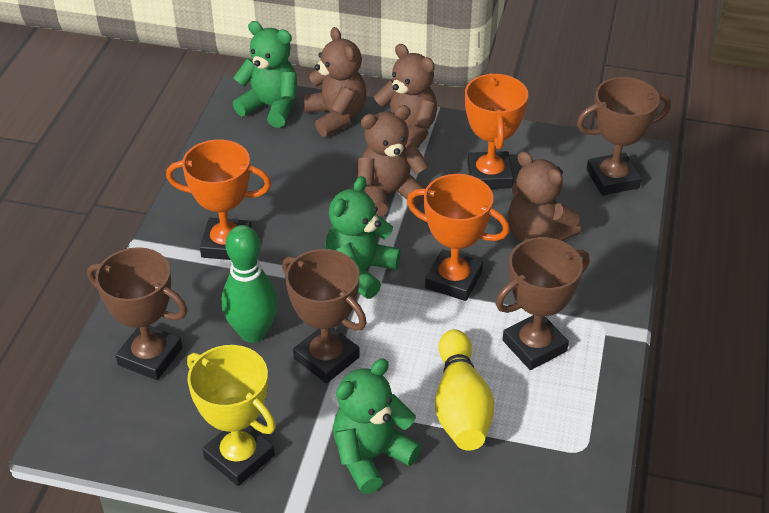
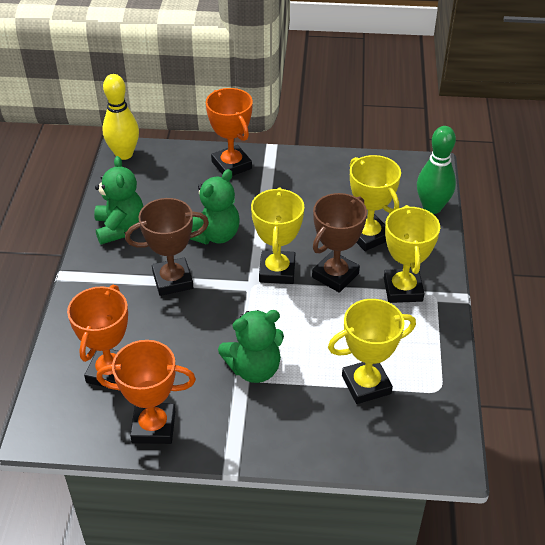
brown teddy bear: 4 -> 0
brown trophy: 4 -> 2
yellow trophy: 1 -> 4

